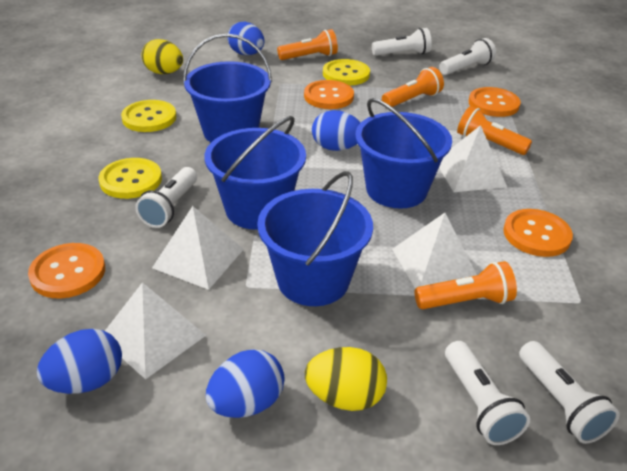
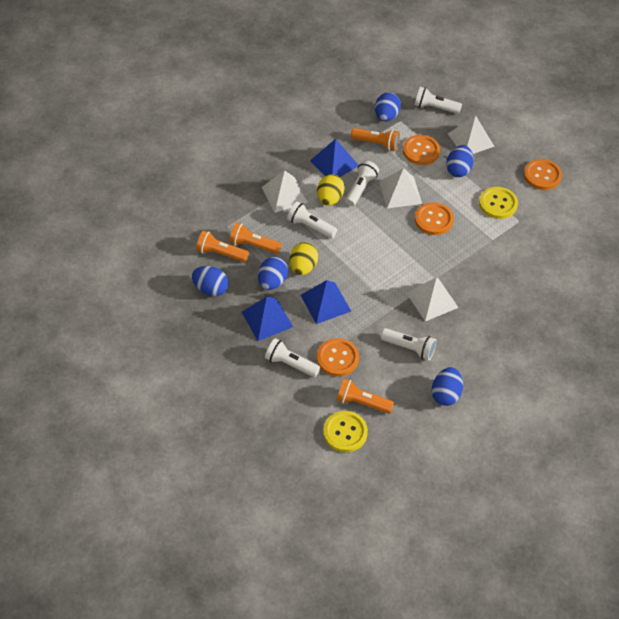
blue bucket: 4 -> 0
blue egg: 4 -> 5
blue pyramid: 0 -> 3
yellow button: 3 -> 2

